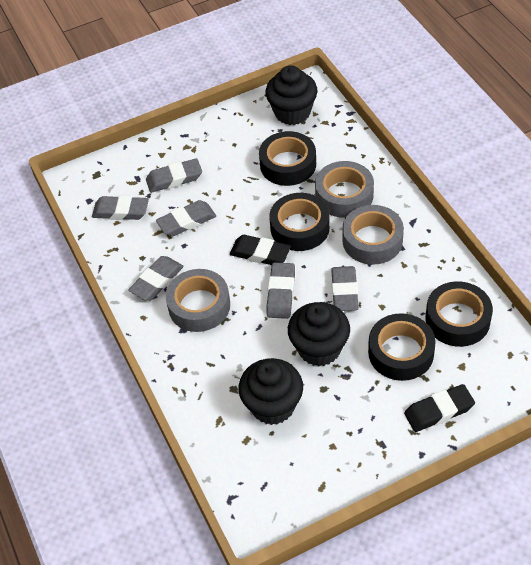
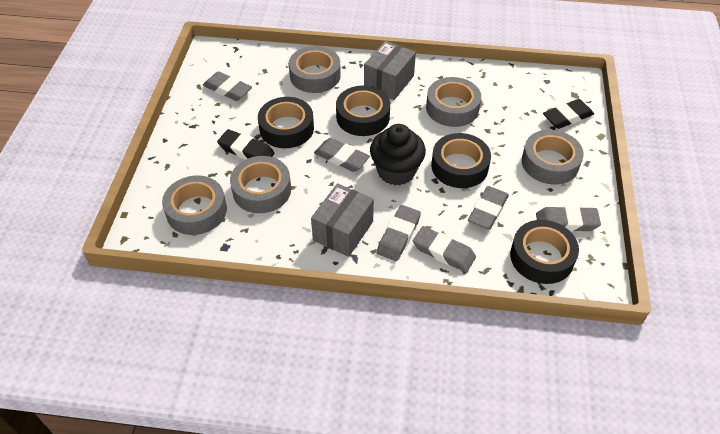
black cupcake: 3 -> 1
grey box: 0 -> 2
grey tape: 3 -> 5

